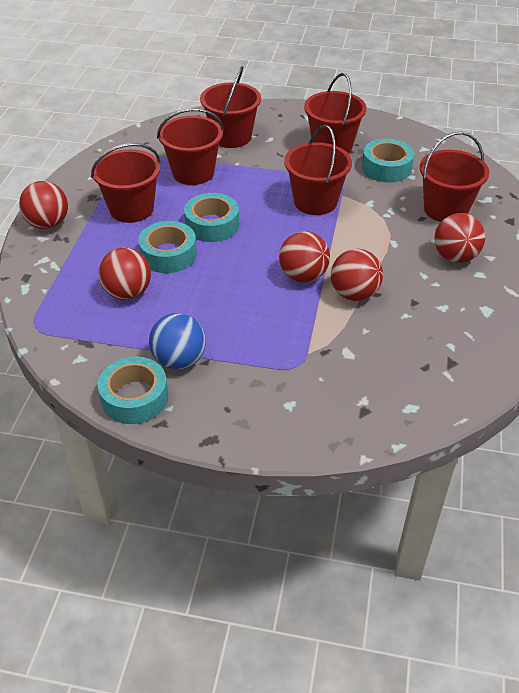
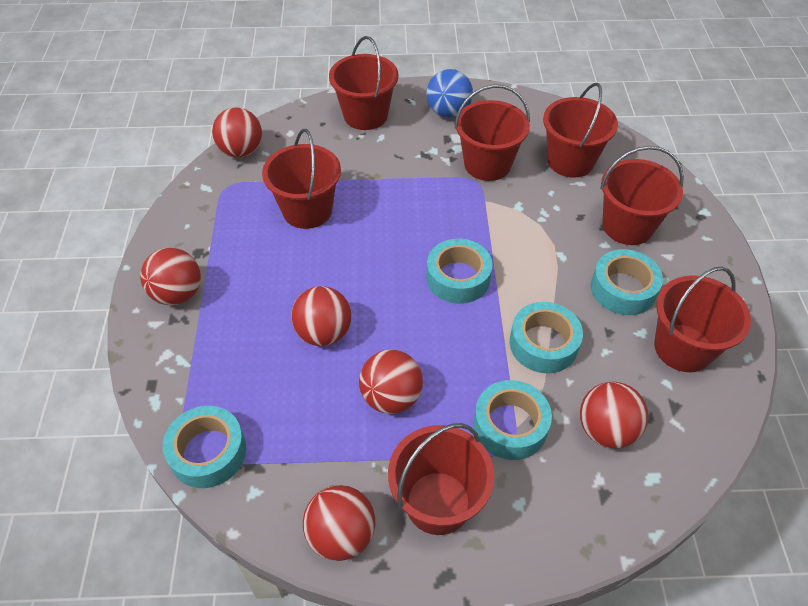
red ball: 5 -> 6
red bucket: 6 -> 7
turquoise tape: 4 -> 5

